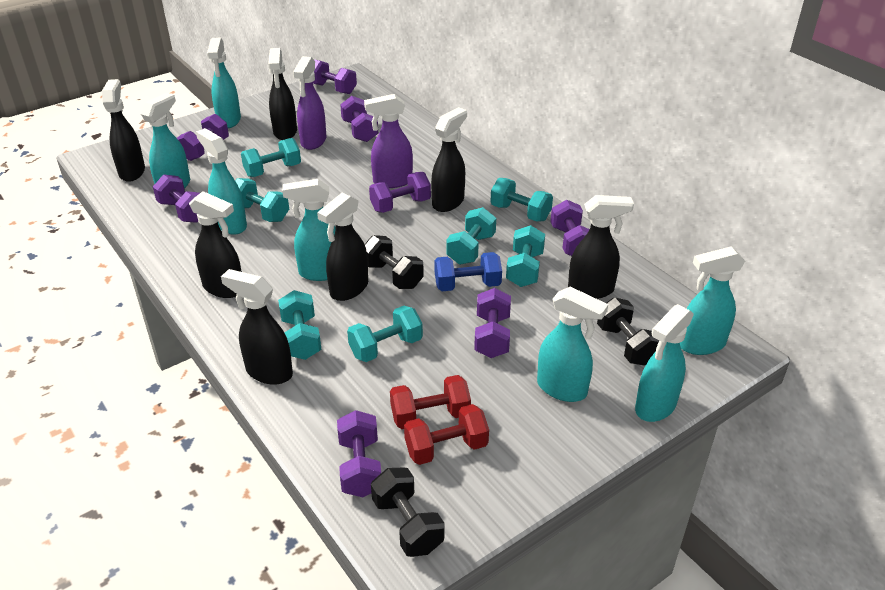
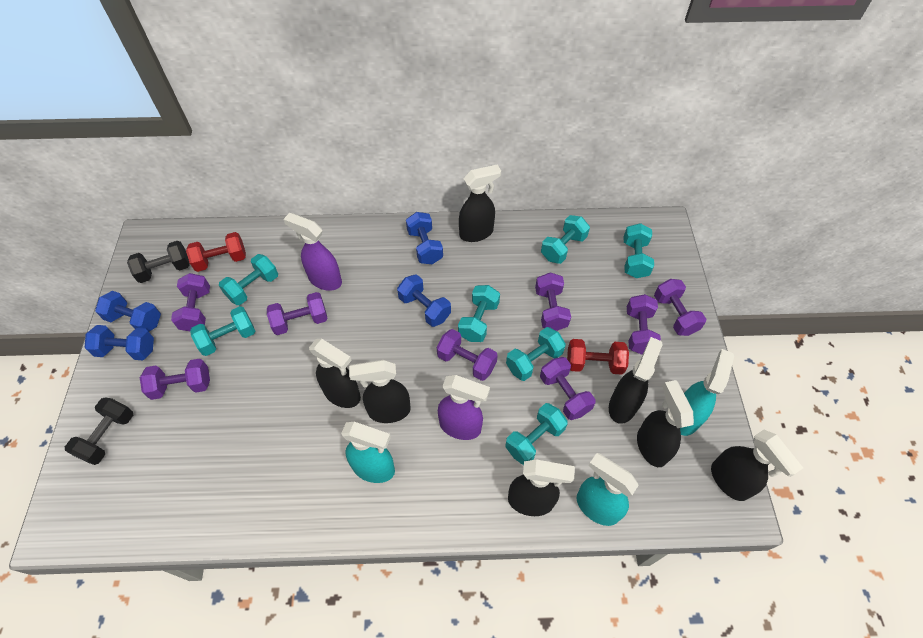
black dumbbell: 3 -> 2
blue dumbbell: 1 -> 4
turquoise spray bottle: 7 -> 3

